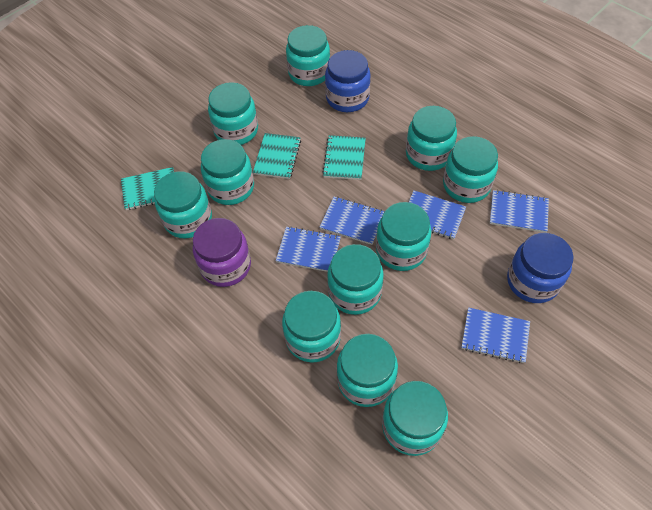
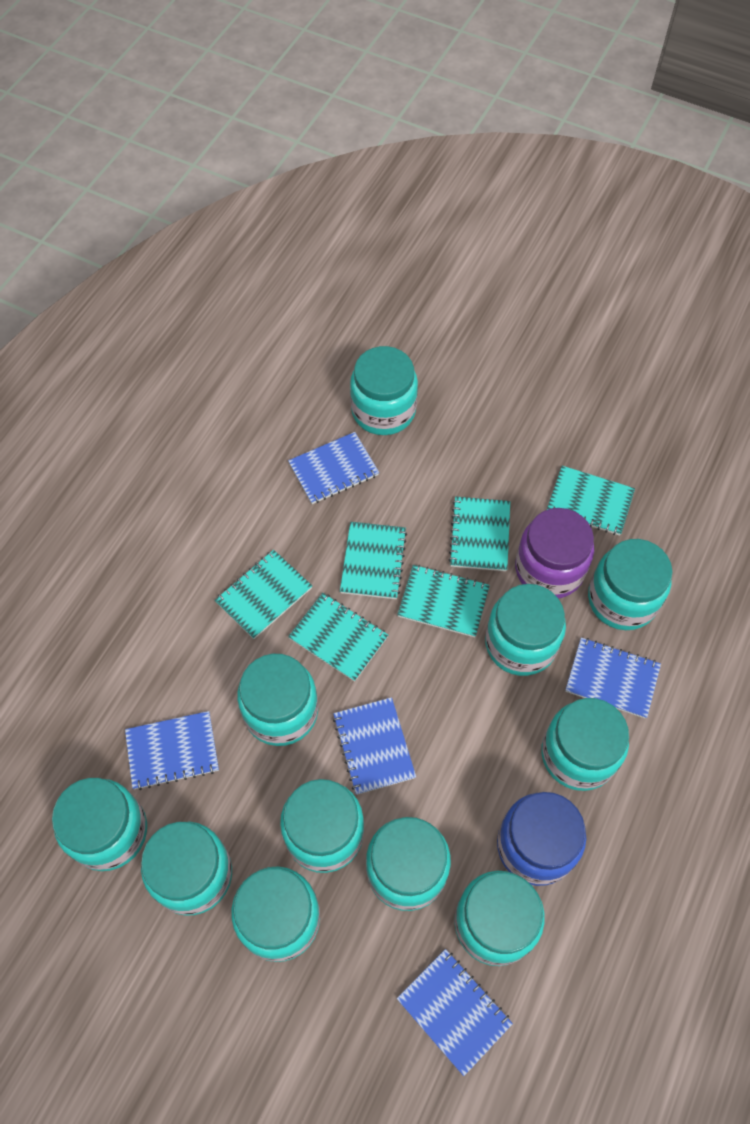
blue jar: 2 -> 1
turquoise notebook: 3 -> 6

